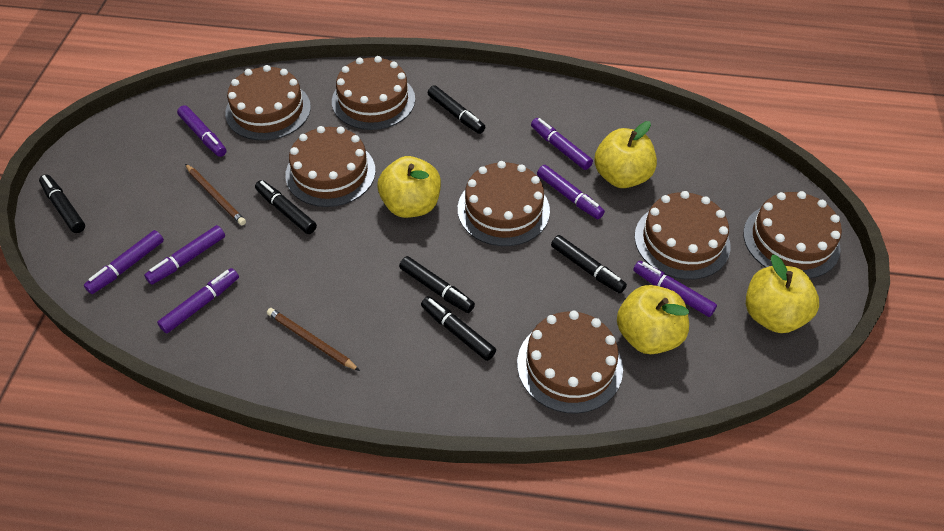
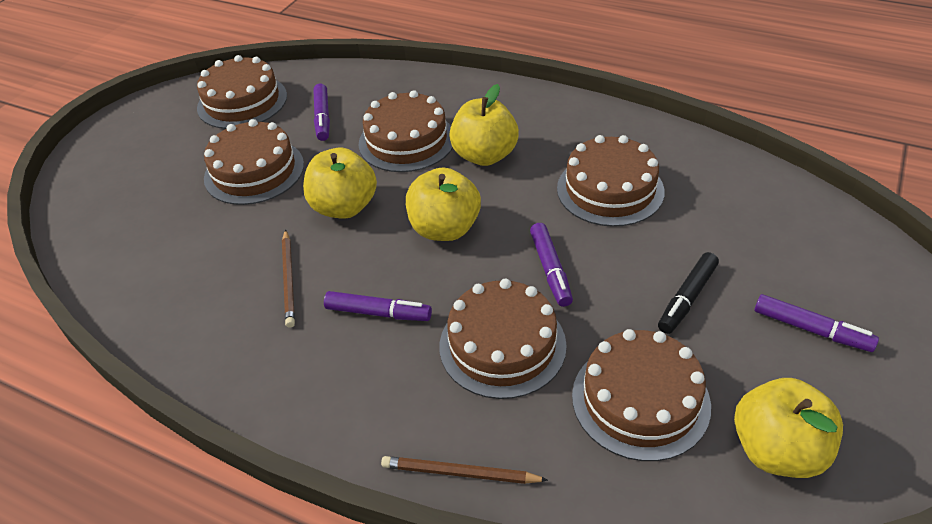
black marker: 6 -> 1
brown cake: 7 -> 6
purple marker: 7 -> 4

